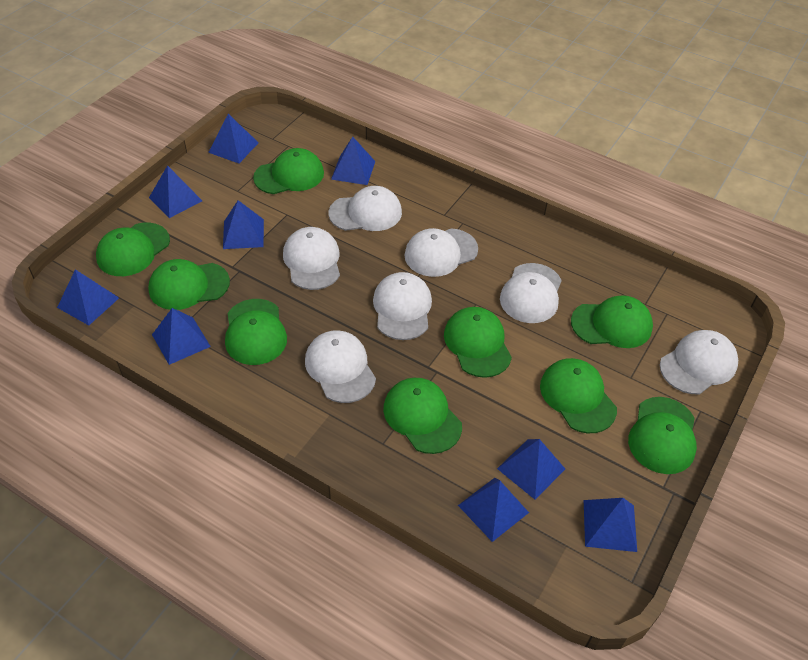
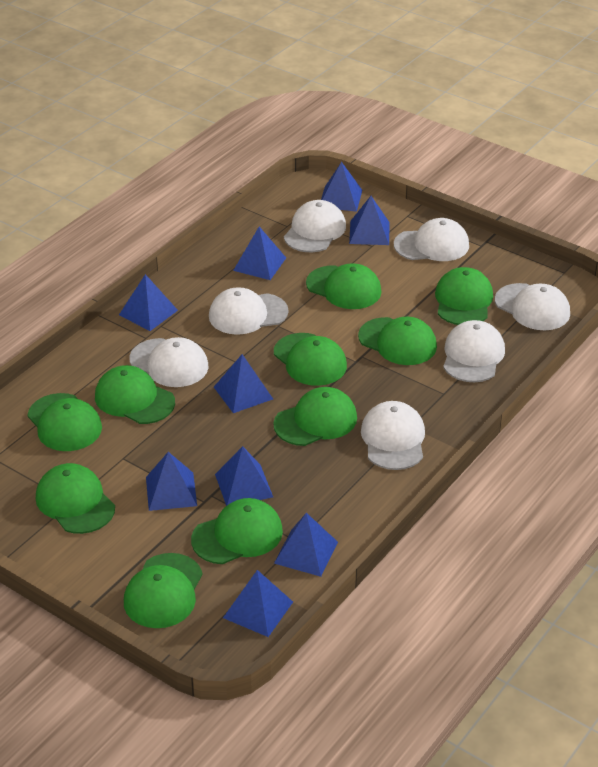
green cap: 9 -> 10

